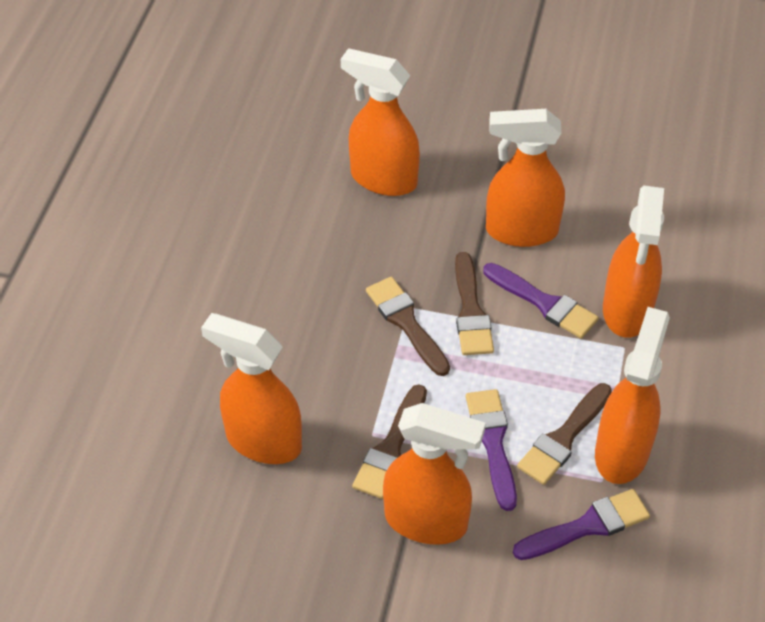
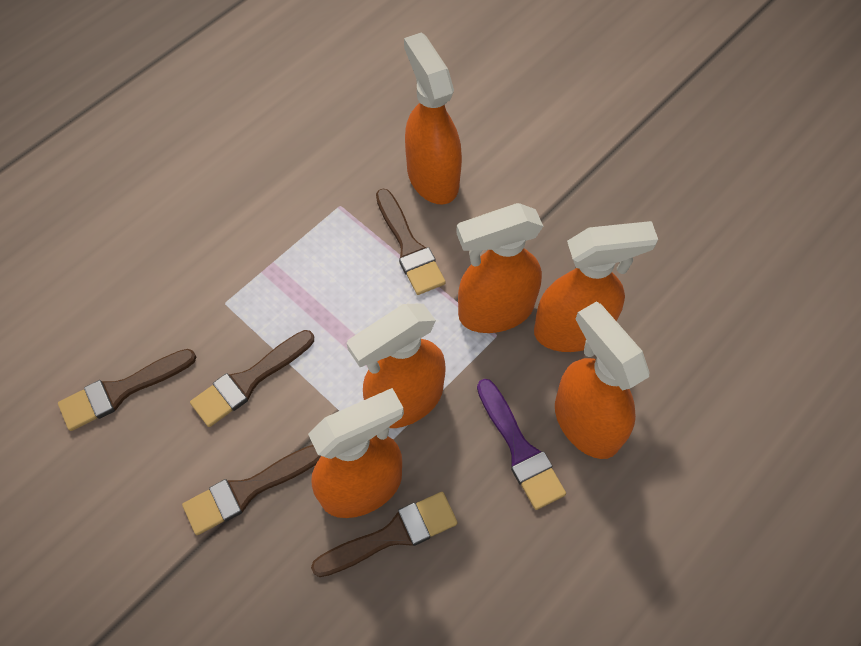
brown brush: 4 -> 5
purple brush: 3 -> 1

